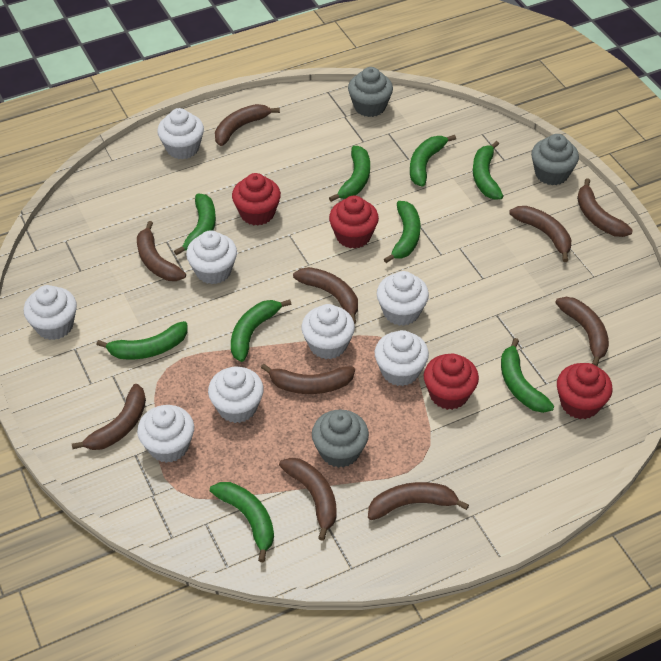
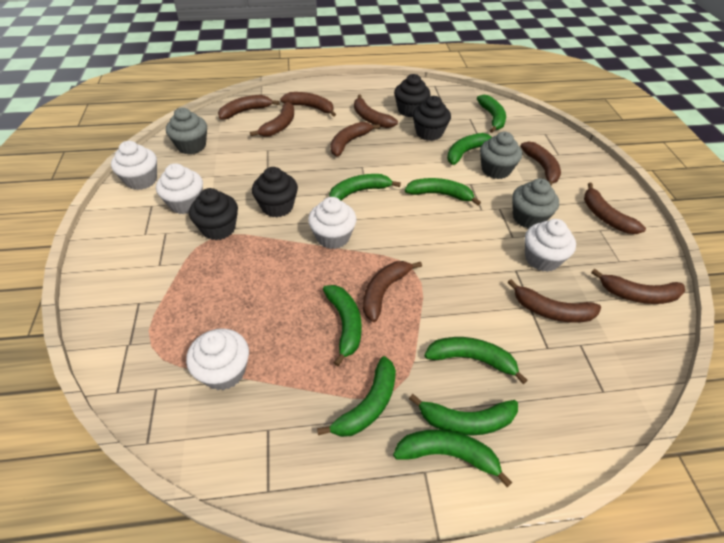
black cupcake: 0 -> 4
red cupcake: 4 -> 0
white cupcake: 8 -> 5

